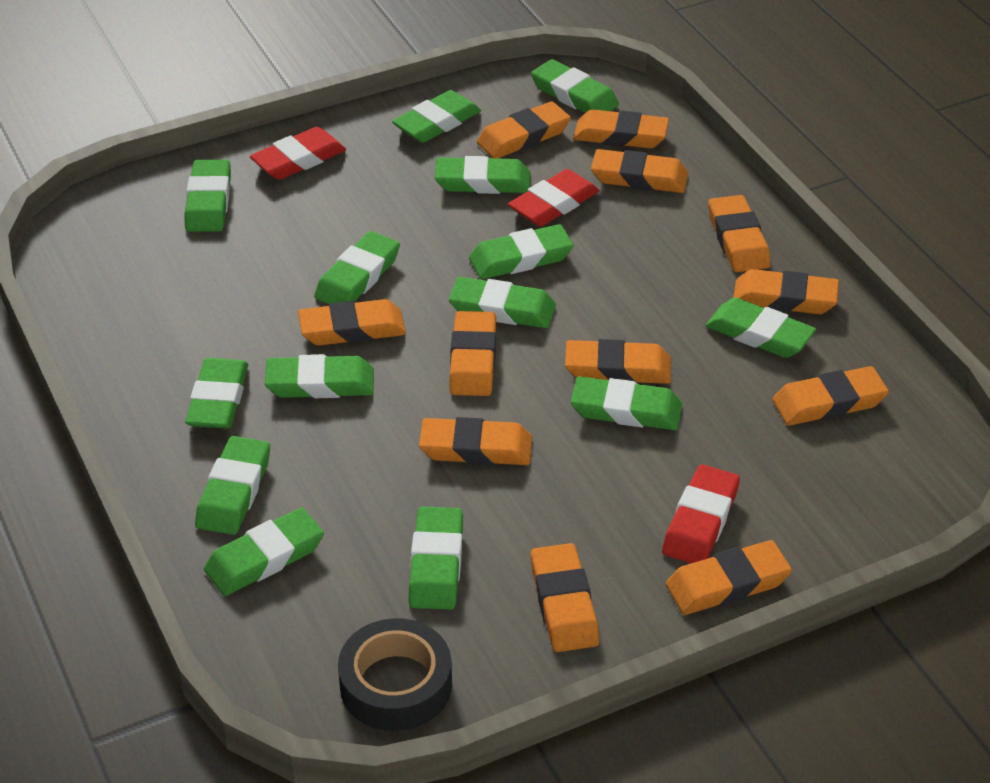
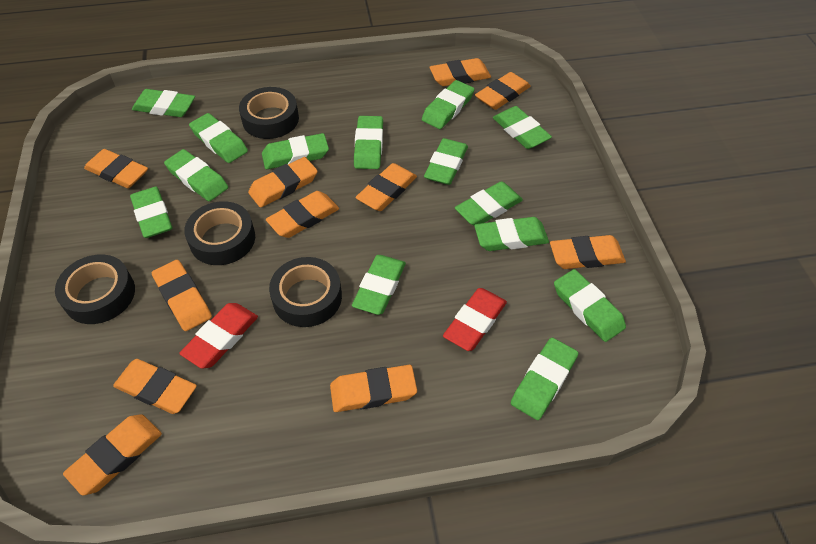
black tape: 1 -> 4
orange eraser: 12 -> 11
red eraser: 3 -> 2

